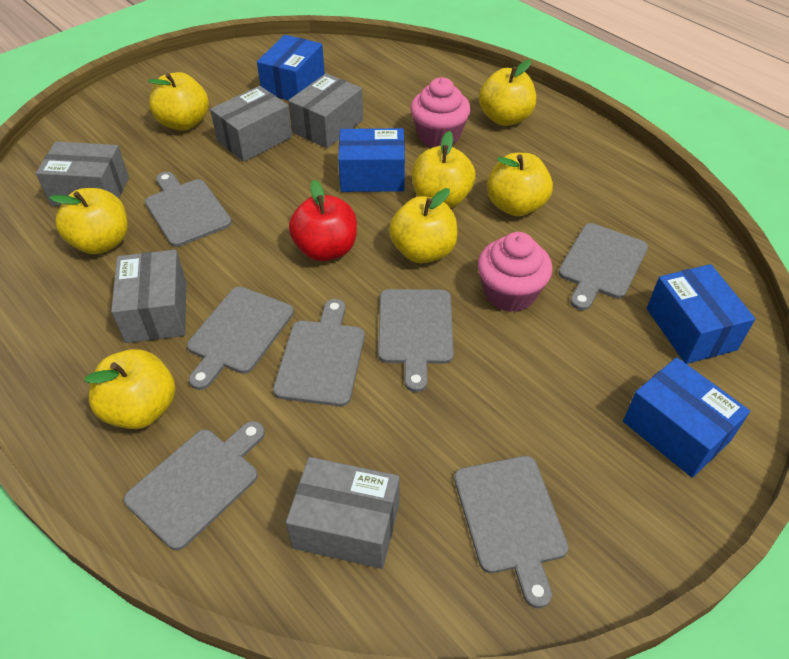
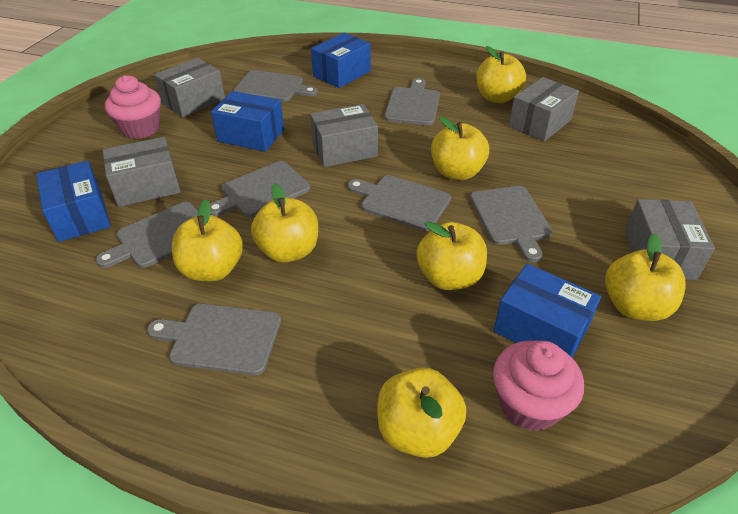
red apple: 1 -> 0

